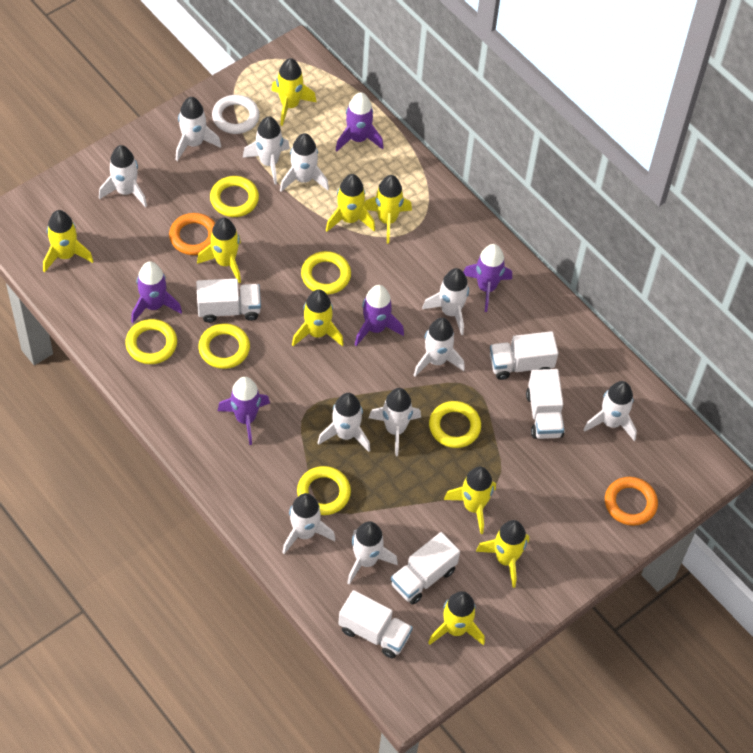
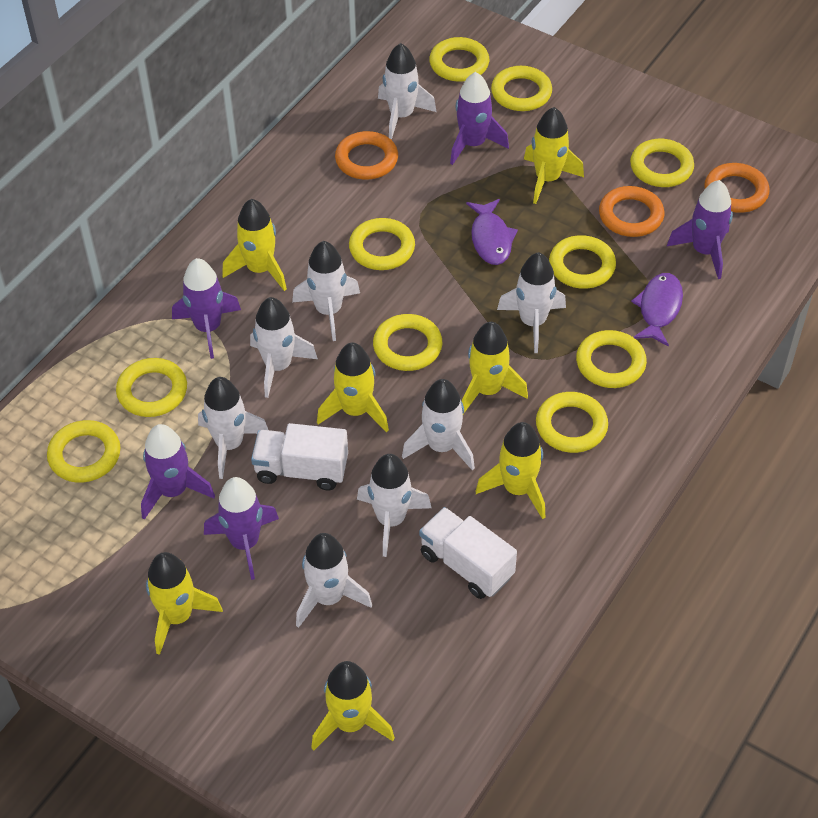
orange ring: 2 -> 3
purple fish: 0 -> 2
white ring: 1 -> 0
white rocket: 11 -> 8
white truck: 5 -> 2
yellow ring: 6 -> 10
yellow rocket: 9 -> 7

